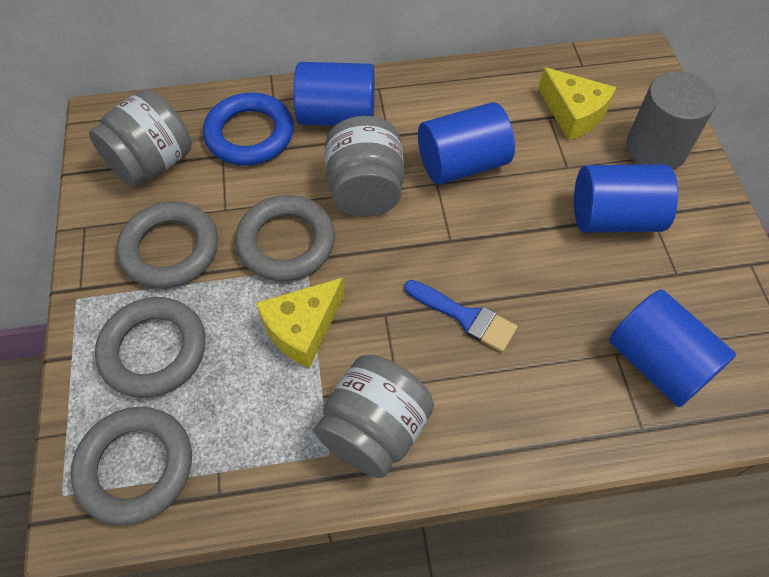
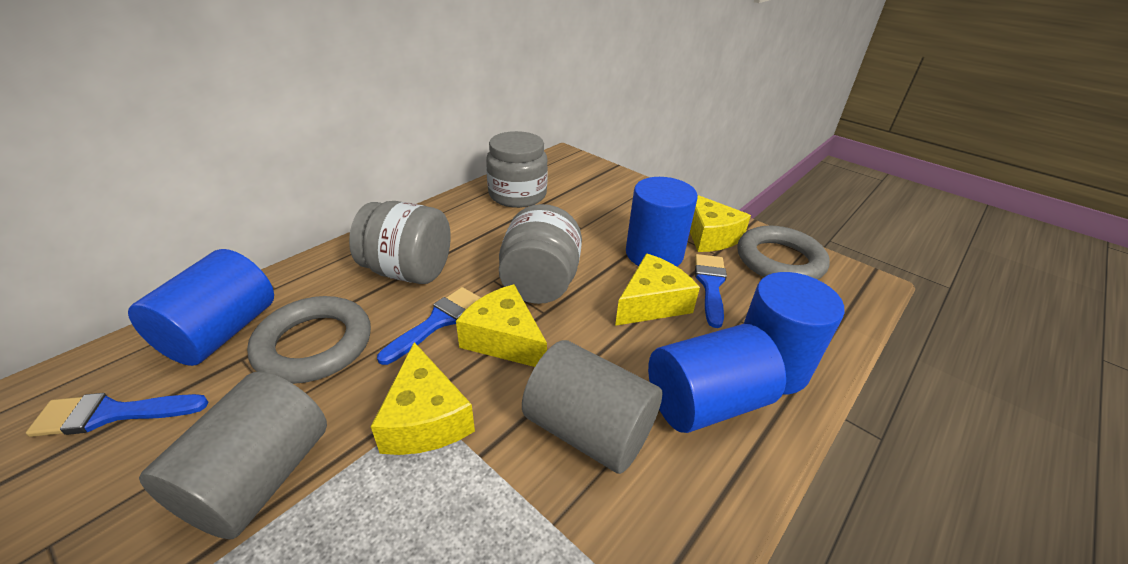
blue brush: 1 -> 3
blue ring: 1 -> 0
grey cylinder: 1 -> 2
grey ring: 4 -> 2
yellow cheese: 2 -> 4

